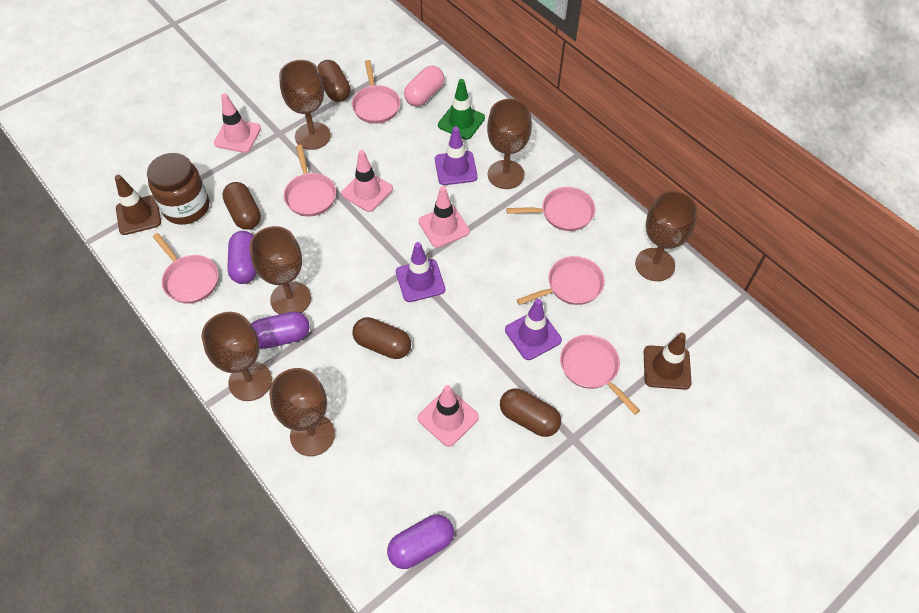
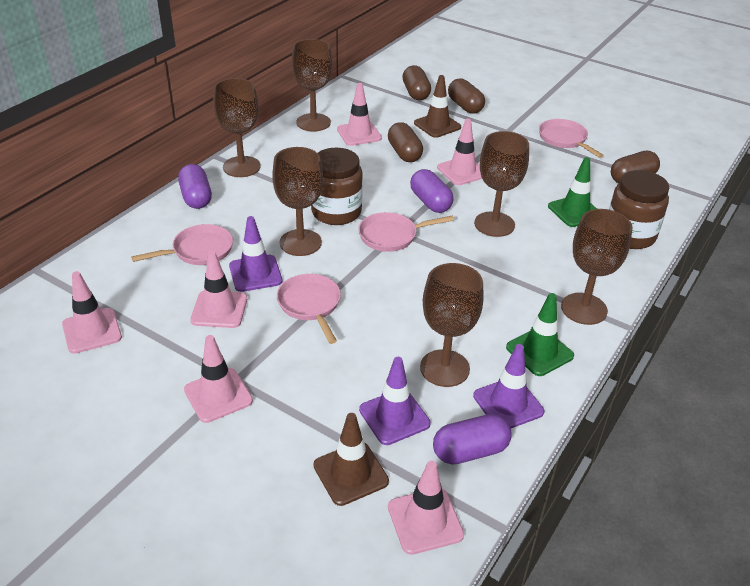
brown jar: 1 -> 2
green traffic cone: 1 -> 2
pink capsule: 1 -> 0
pink pan: 6 -> 4
pink traffic cone: 4 -> 6

